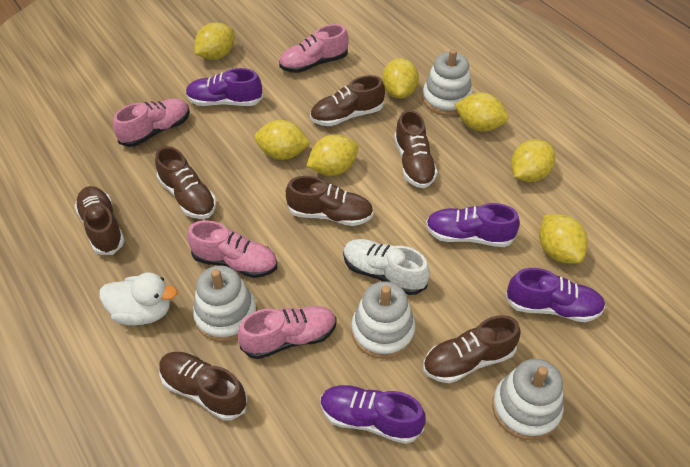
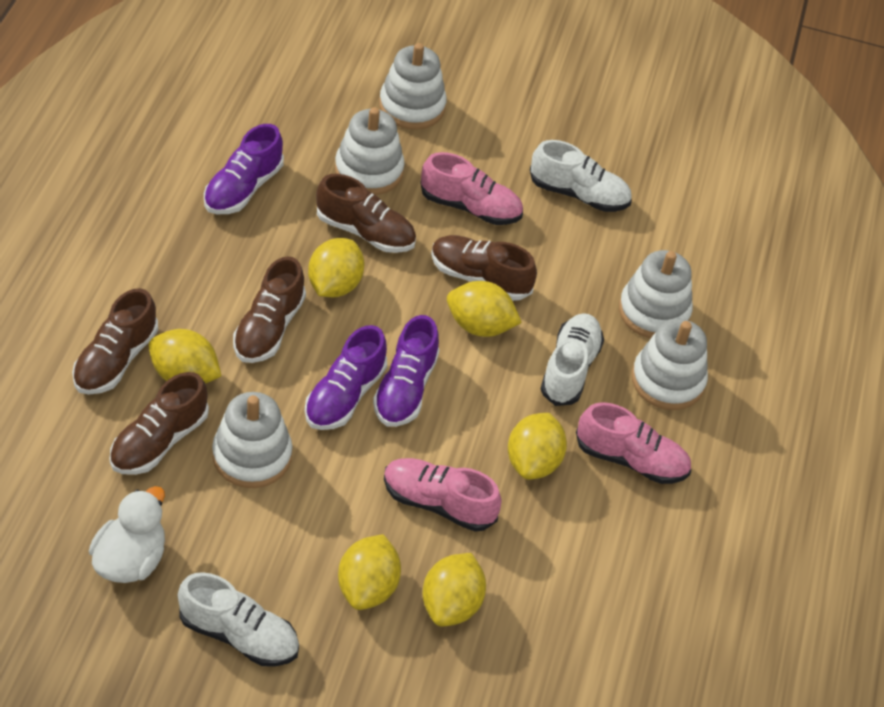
brown shoe: 7 -> 5
pink shoe: 4 -> 3
purple shoe: 4 -> 3
white shoe: 1 -> 3
white stacking toy: 4 -> 5
yellow lemon: 7 -> 6

